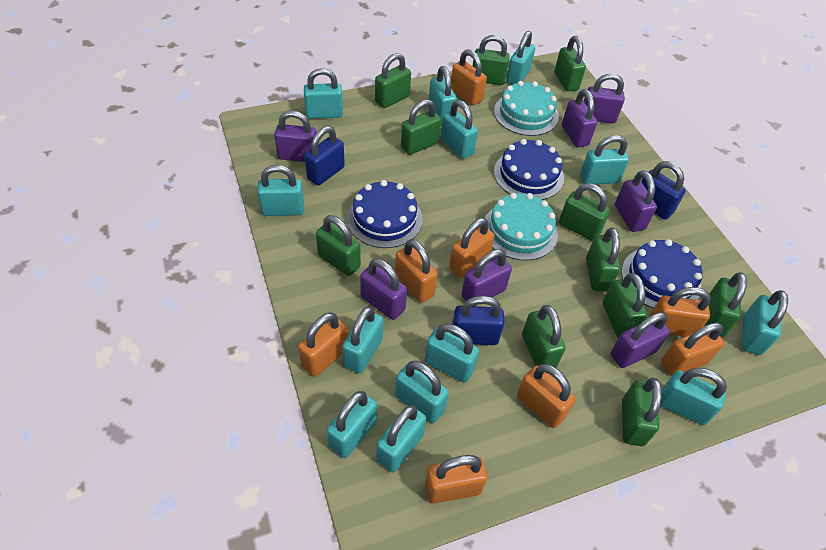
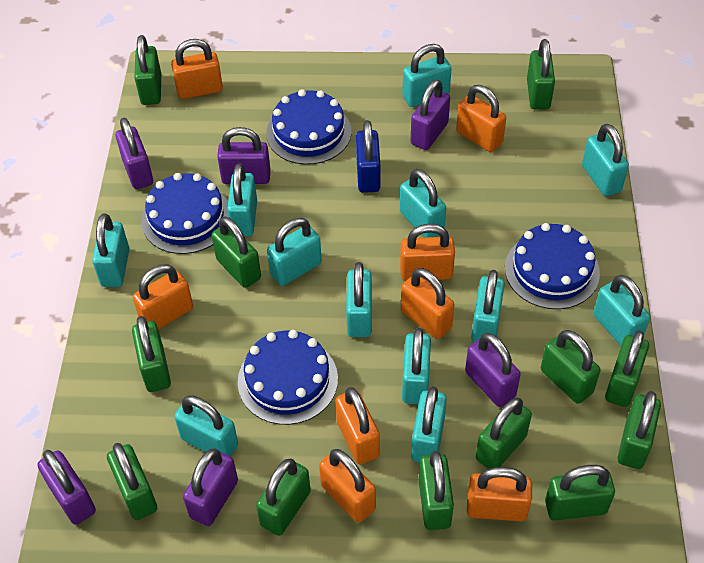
blue cake: 3 -> 4
blue padlock: 3 -> 1
green padlock: 11 -> 12
purple padlock: 7 -> 6
turquoise cake: 2 -> 0
turquoise padlock: 13 -> 12

